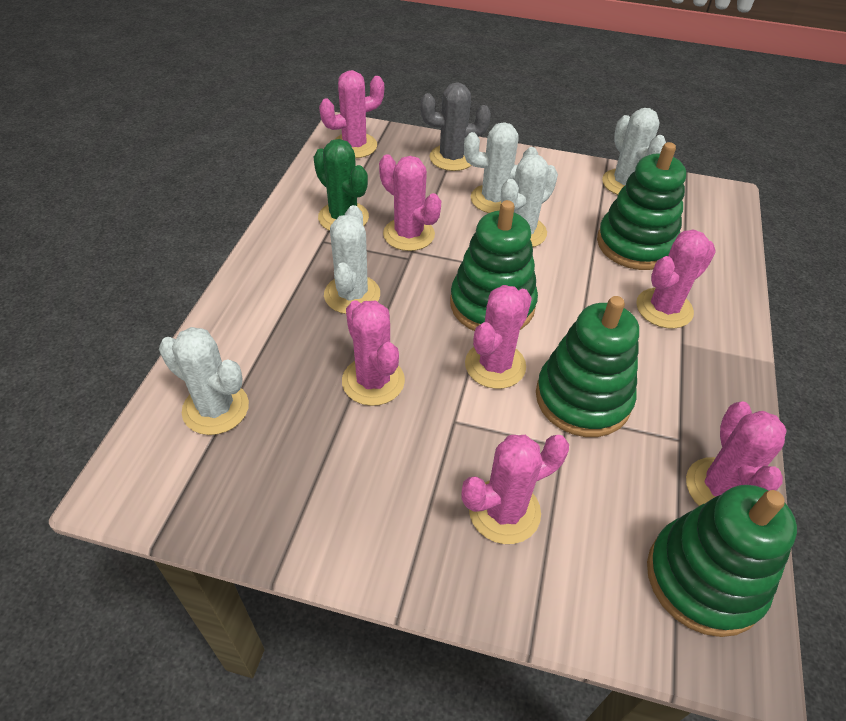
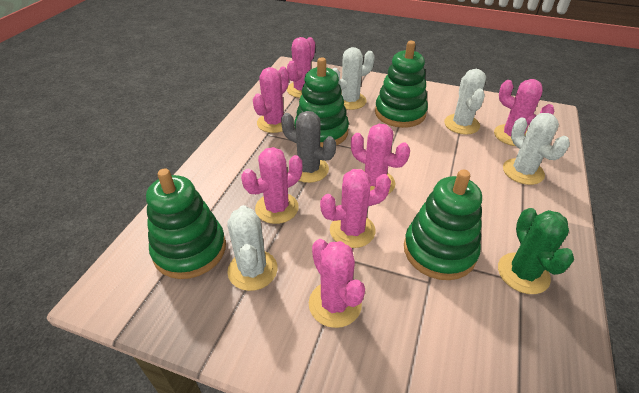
white cactus: 5 -> 4

